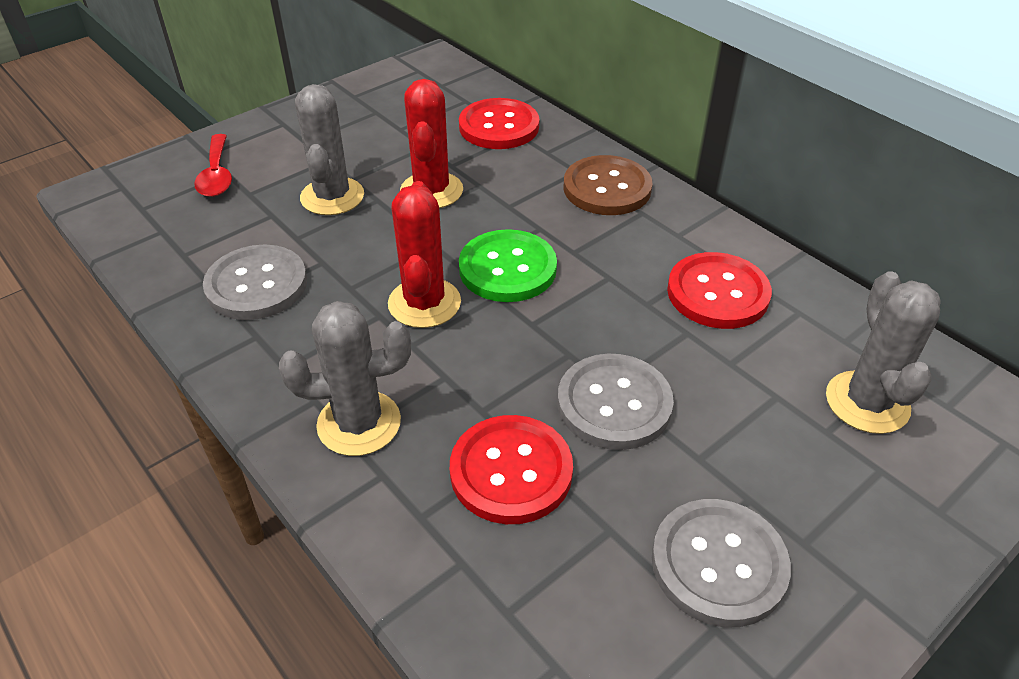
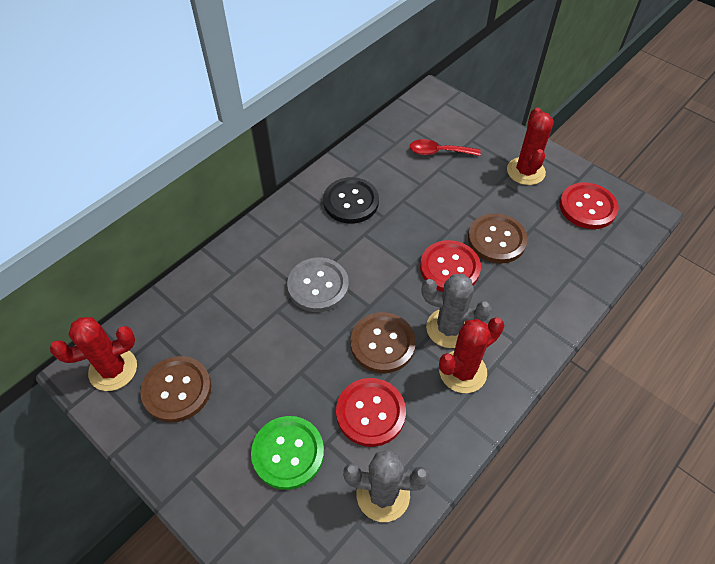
black button: 0 -> 1
brown button: 1 -> 3
grey button: 3 -> 1
grey cactus: 3 -> 2
red cactus: 2 -> 3

